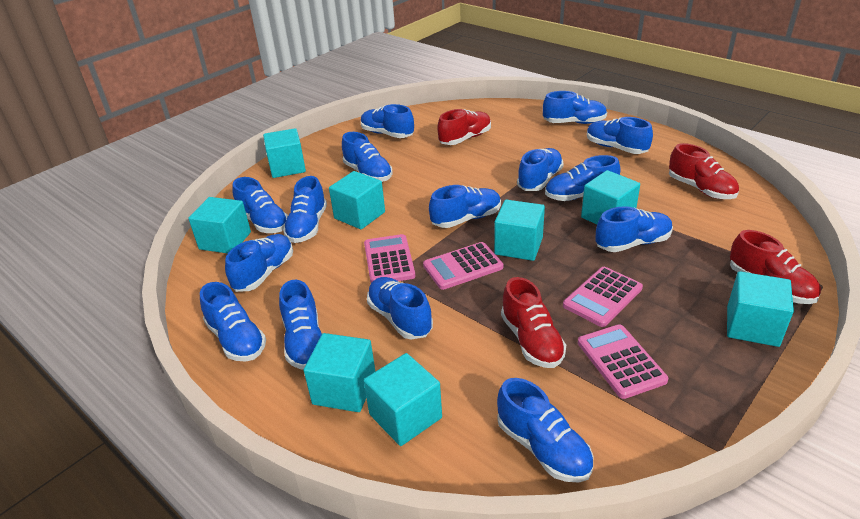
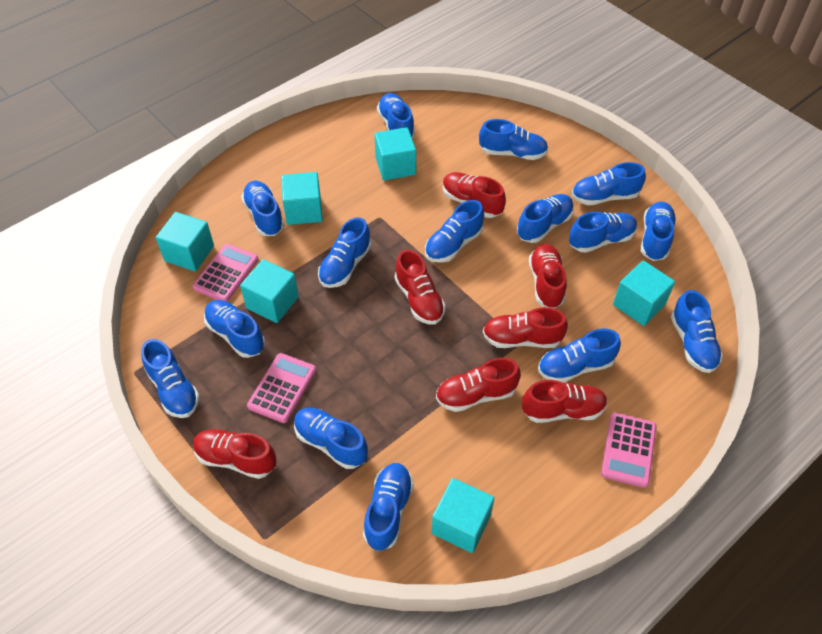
pink calculator: 4 -> 3
red shoe: 4 -> 7
turquoise cube: 8 -> 6

